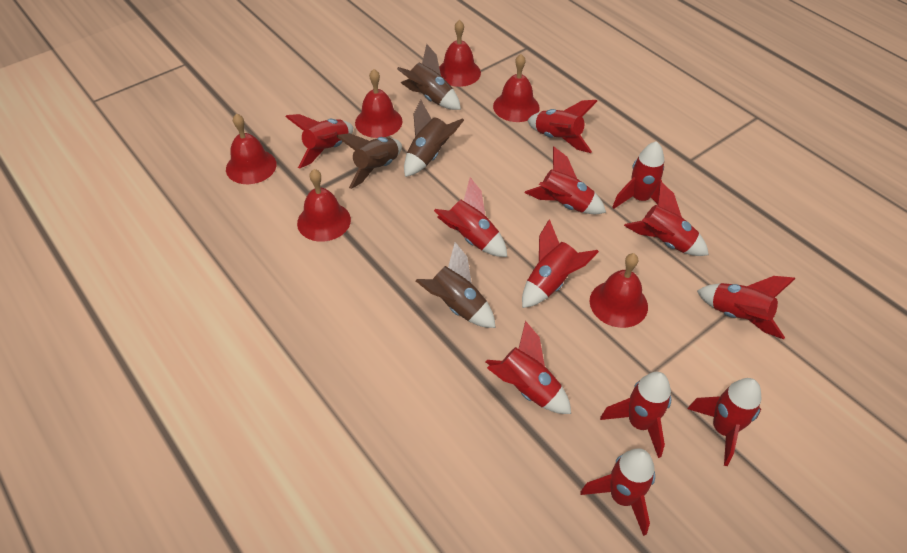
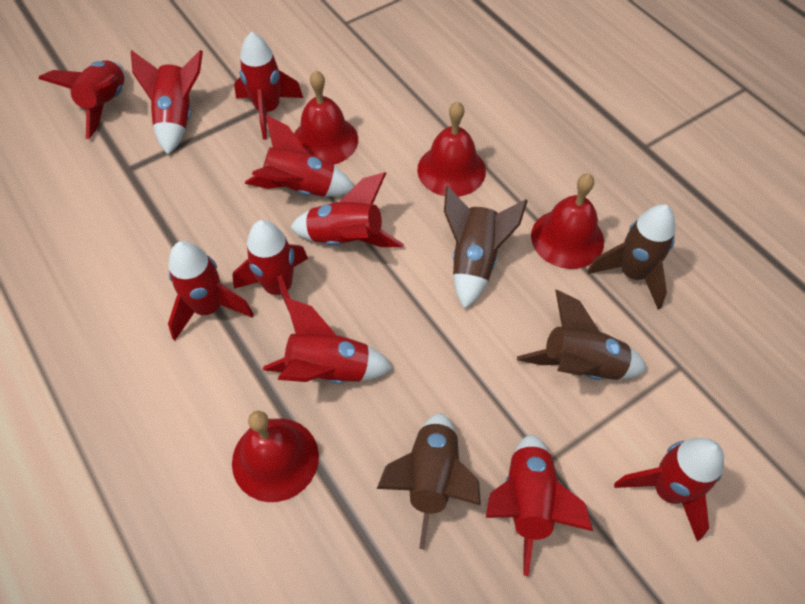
red bell: 6 -> 4
red rocket: 12 -> 10

